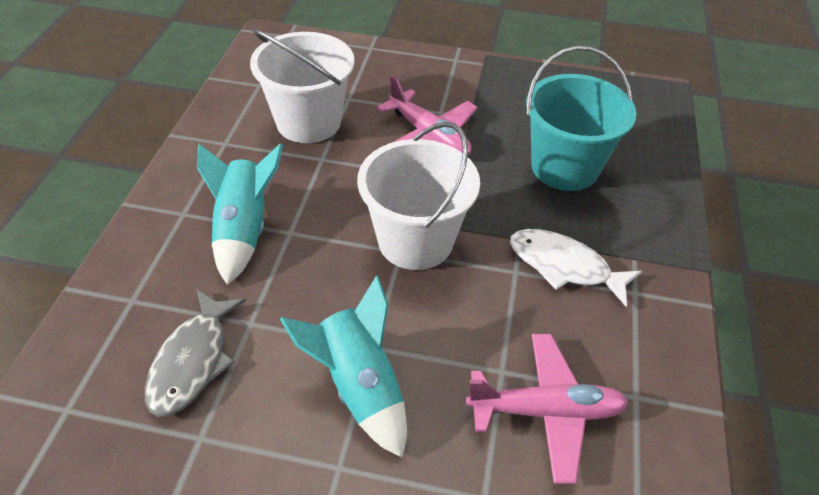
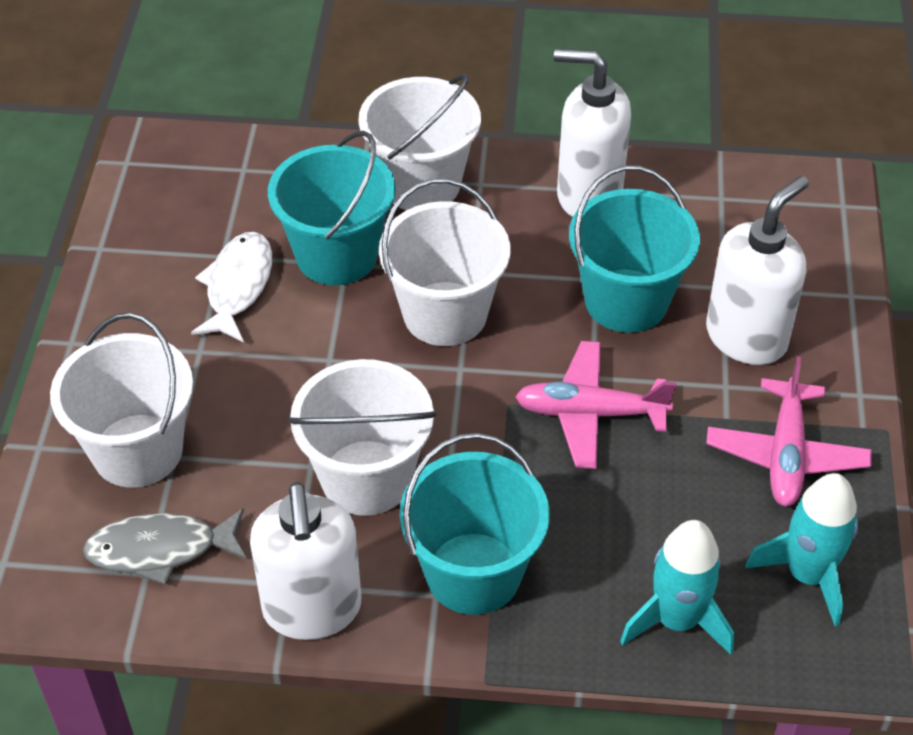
turquoise bucket: 1 -> 3
white bucket: 2 -> 4
white soap dispenser: 0 -> 3

